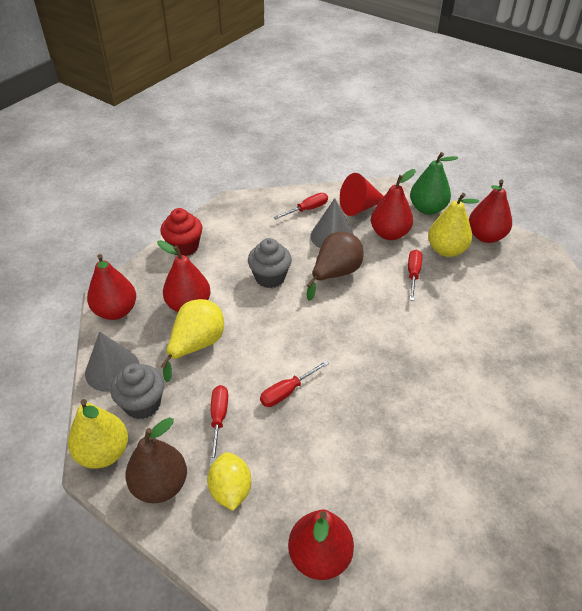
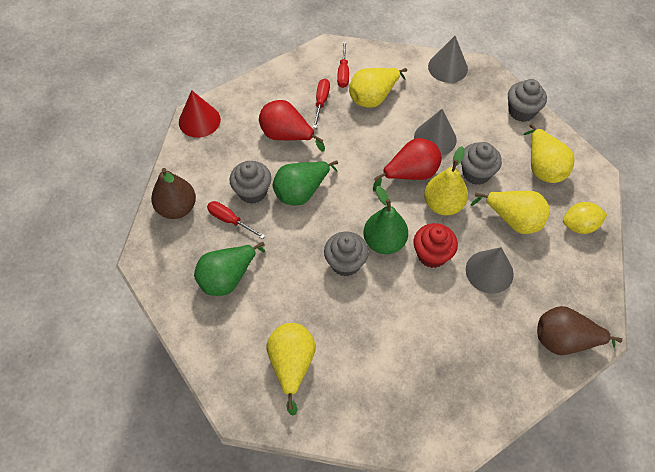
green pear: 1 -> 3
grey cone: 2 -> 3
grey cupcake: 2 -> 4
red pear: 5 -> 2
red screwdriver: 4 -> 3
yellow pear: 3 -> 5

